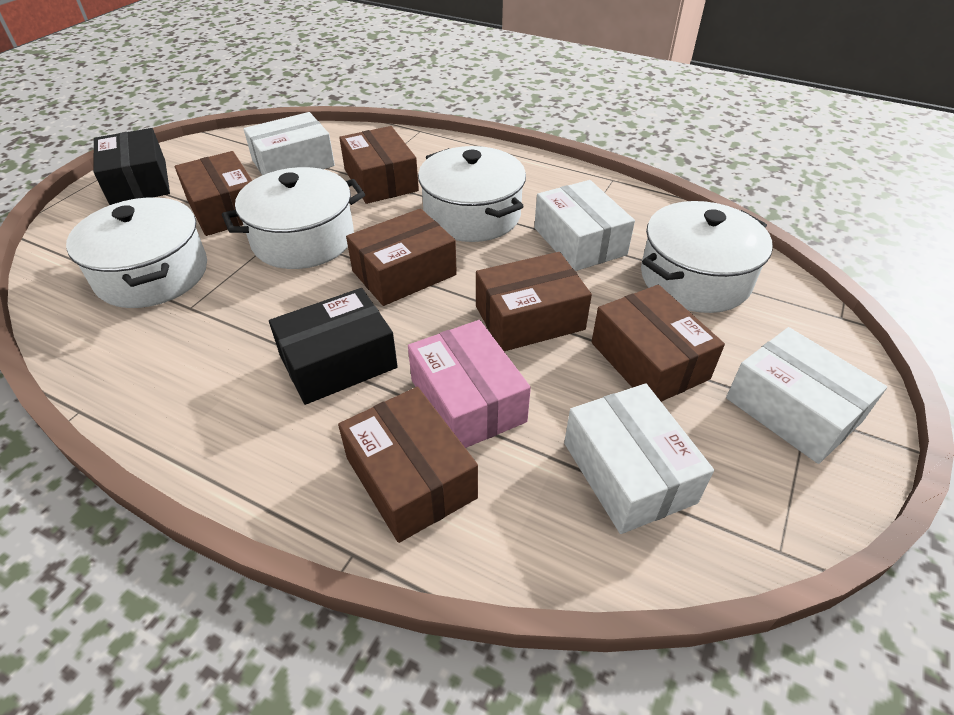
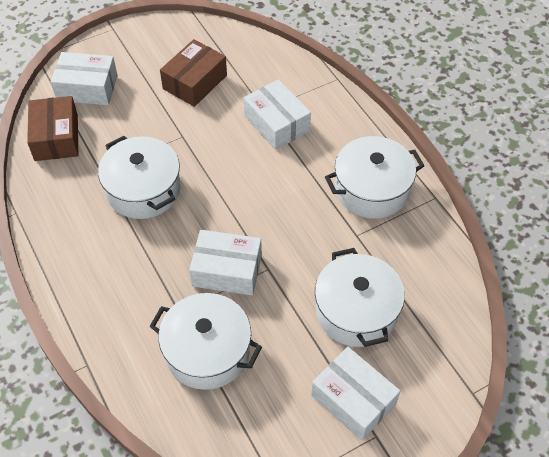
black box: 2 -> 0
brown box: 6 -> 2
pink box: 1 -> 0

